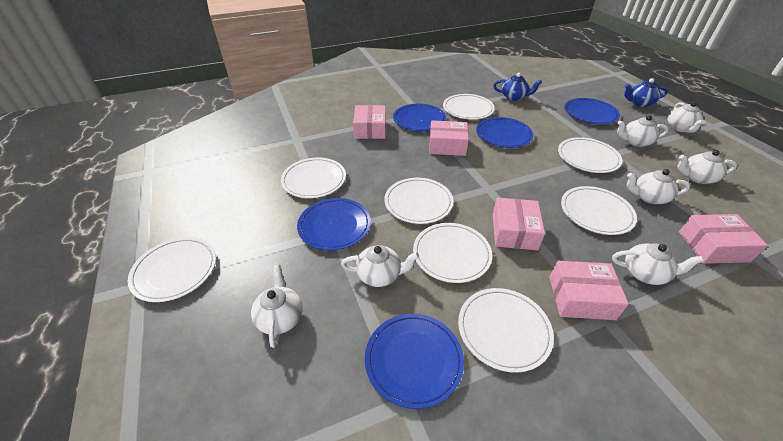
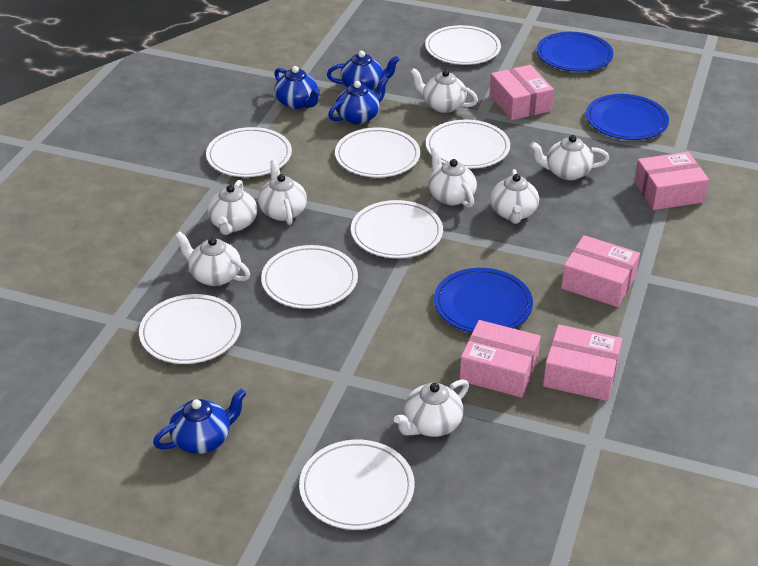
blue plate: 5 -> 3
blue teapot: 2 -> 4
white teapot: 7 -> 8

